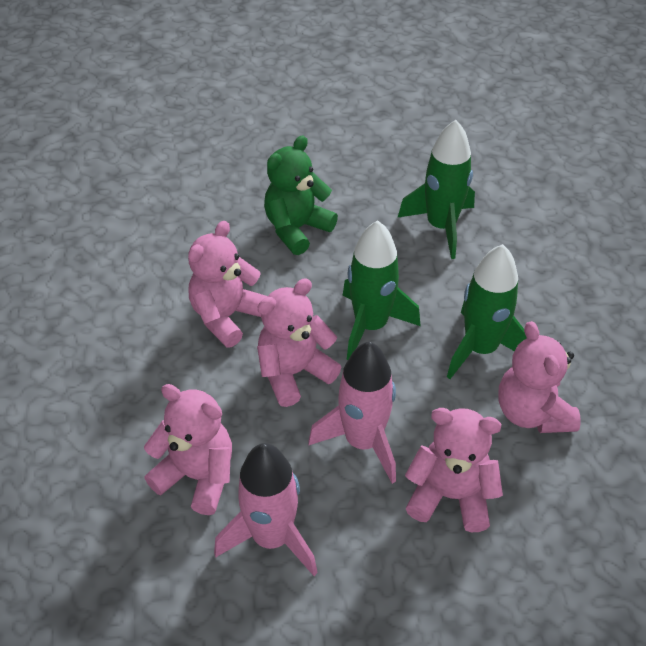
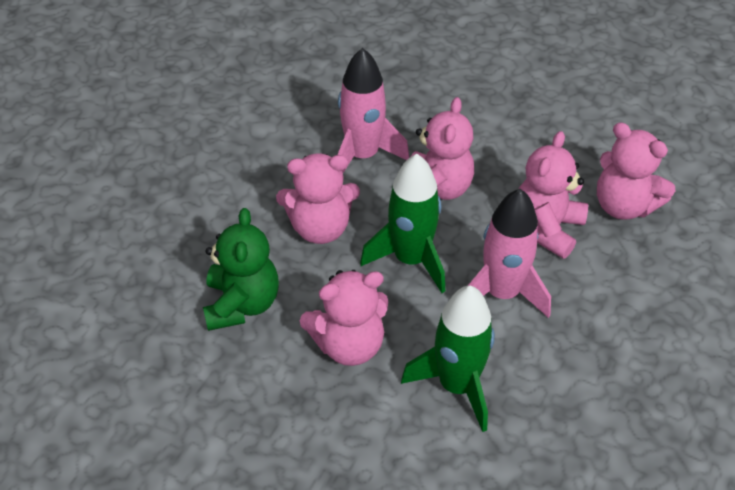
green rocket: 3 -> 2

